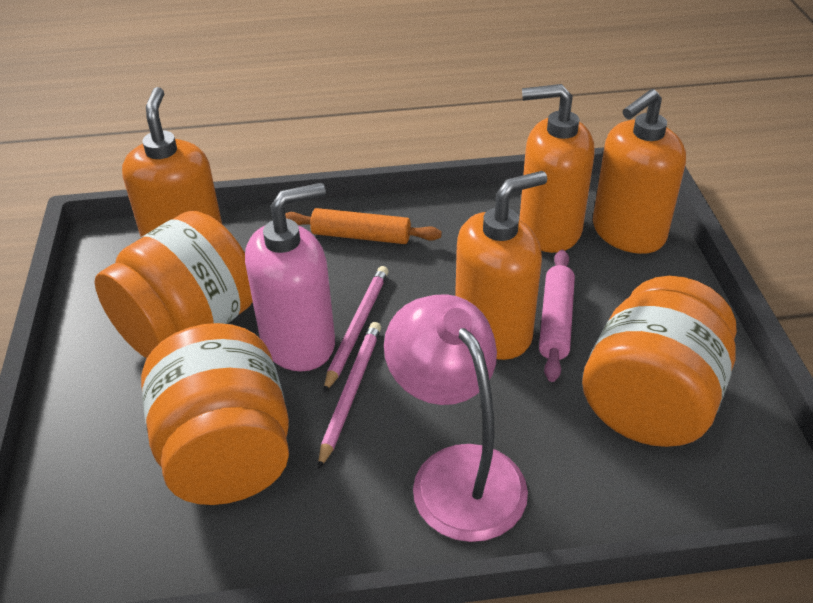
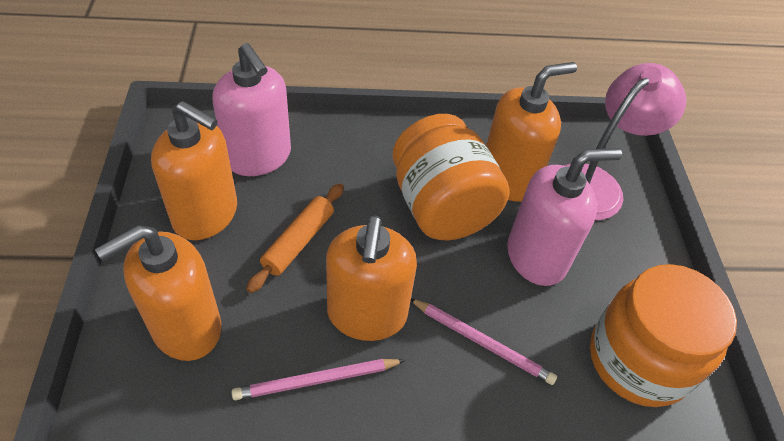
orange jar: 3 -> 2
pink rolling pin: 1 -> 0
pink soap dispenser: 1 -> 2

